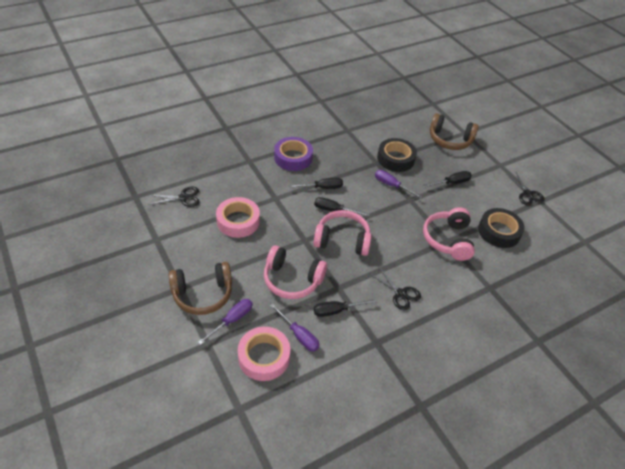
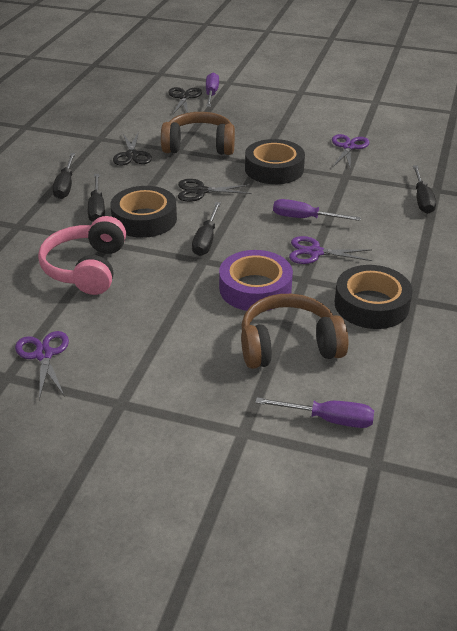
black tape: 2 -> 3
pink headphones: 3 -> 1
pink tape: 2 -> 0
purple scissors: 0 -> 3

